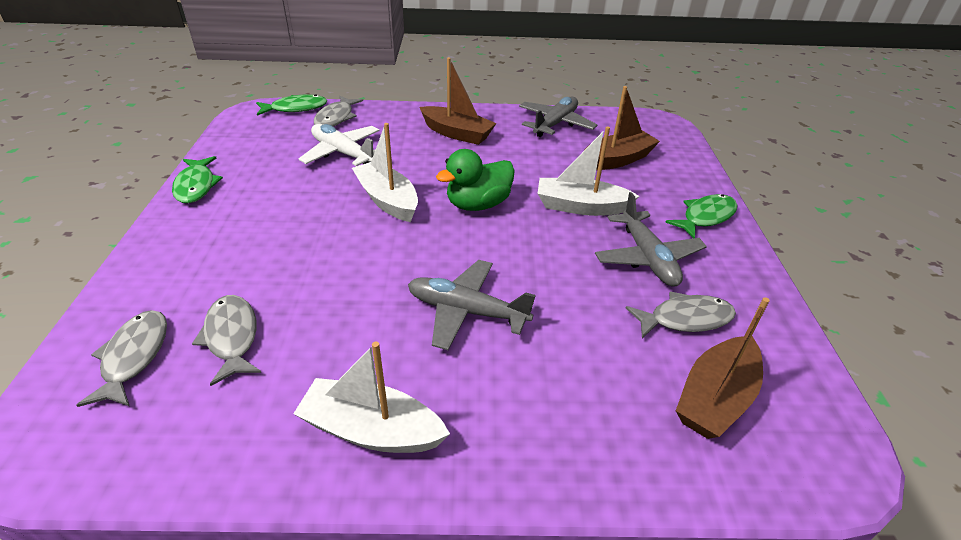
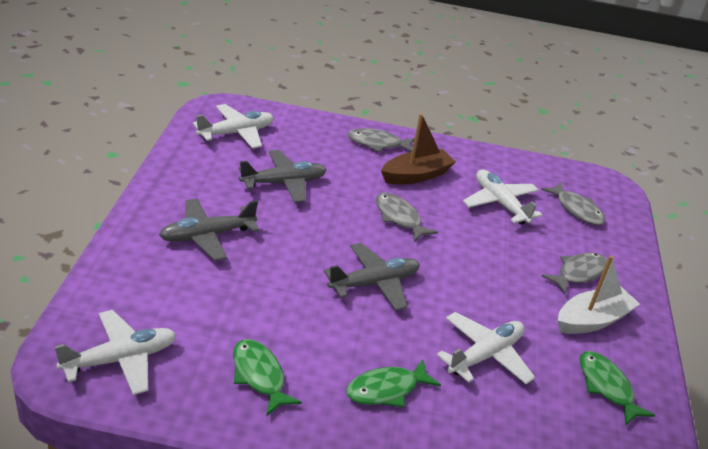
brown boat: 3 -> 1
green duck: 1 -> 0
white boat: 3 -> 1
white plane: 1 -> 4

